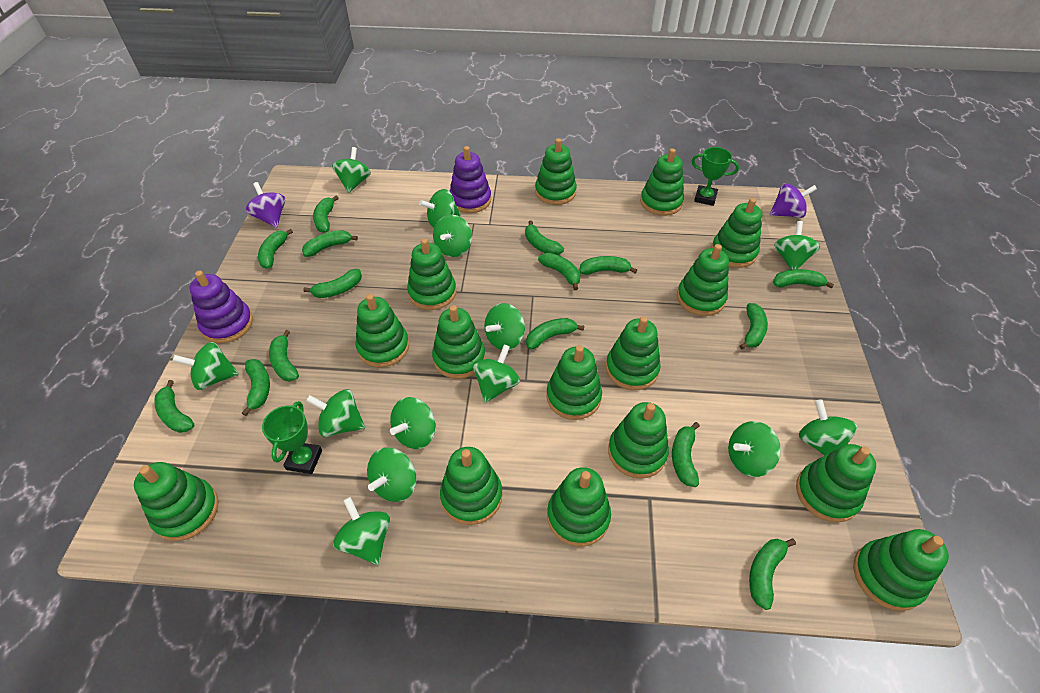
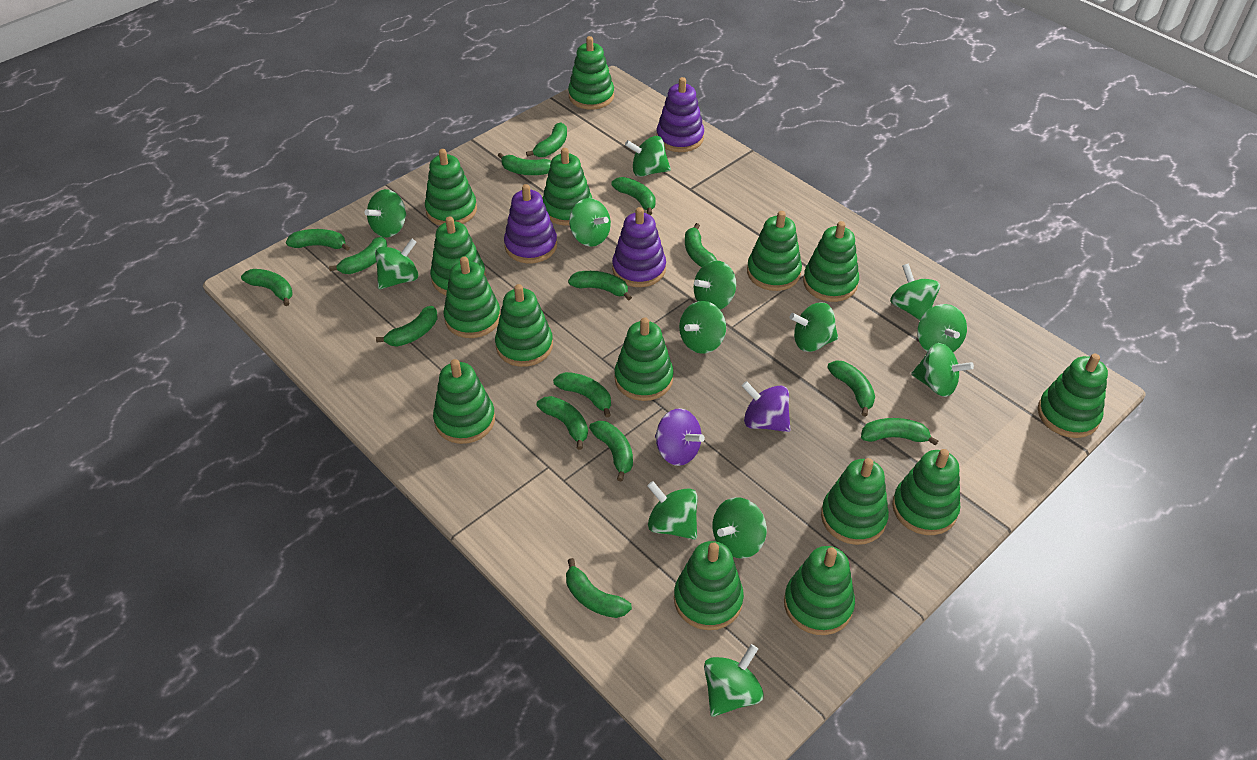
green trophy: 2 -> 0
purple stacking toy: 2 -> 3

